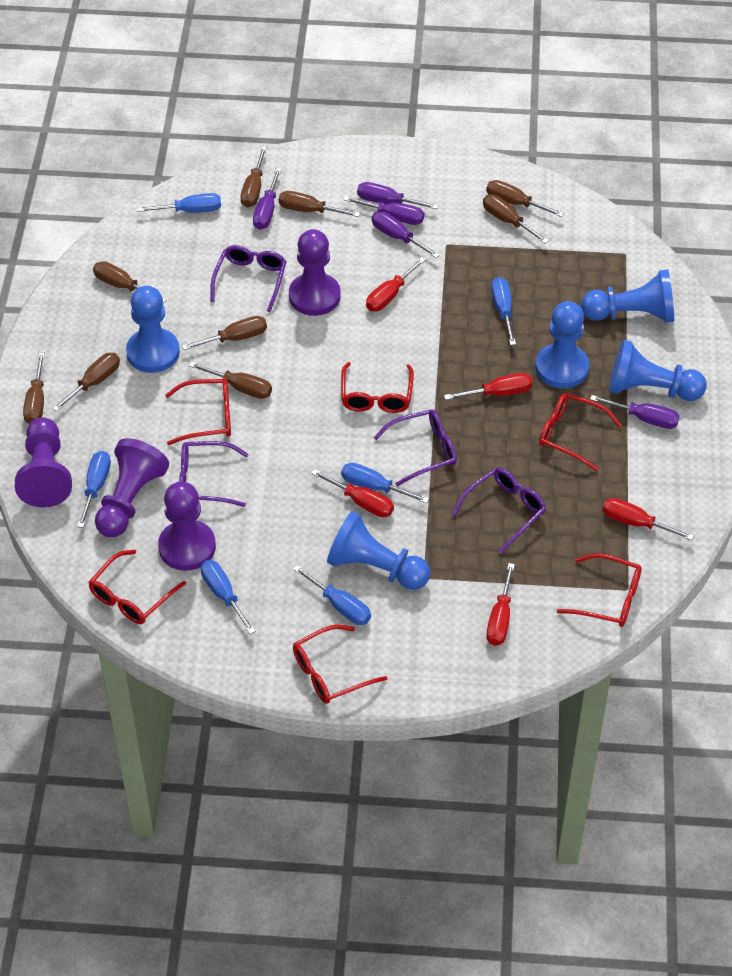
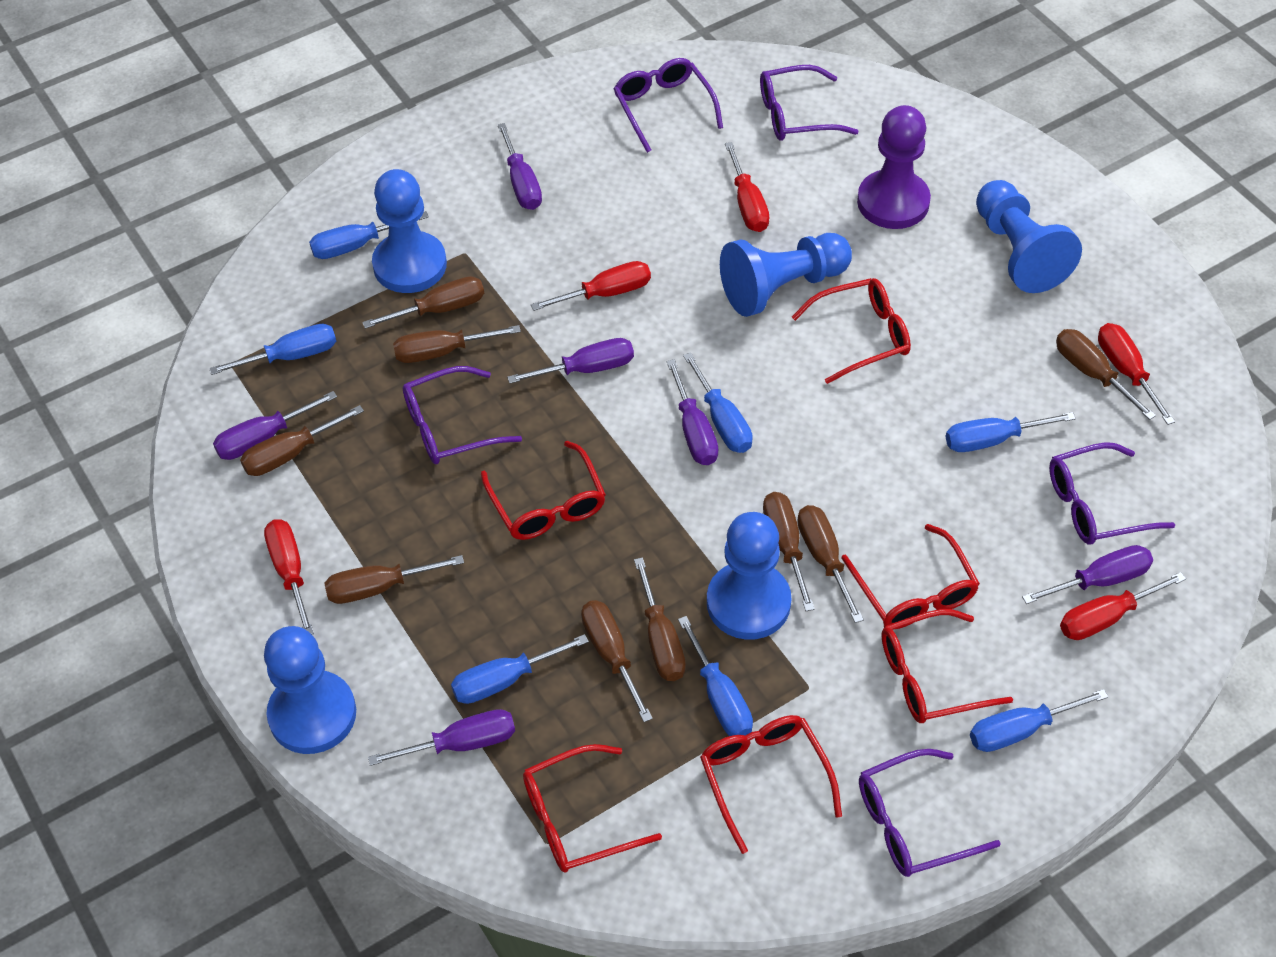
blue screwdriver: 6 -> 7
purple glasses: 4 -> 5
purple pawn: 4 -> 1
purple screwdriver: 5 -> 6

